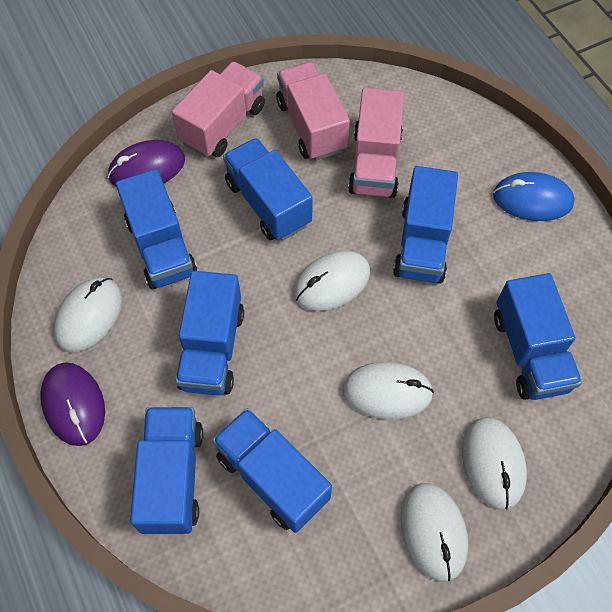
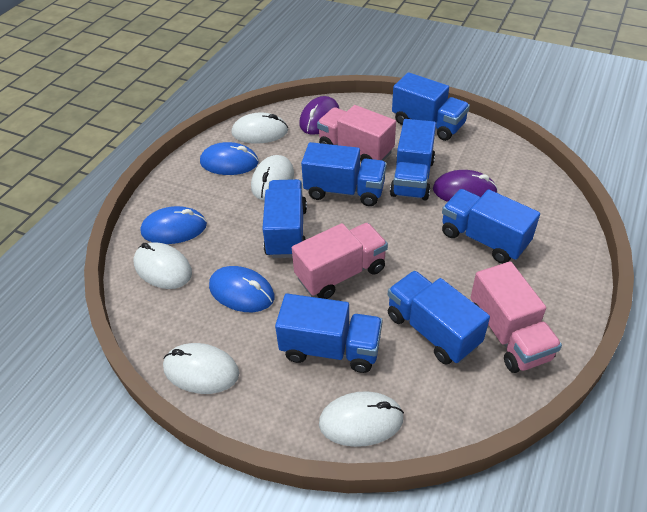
blue mouse: 1 -> 3

